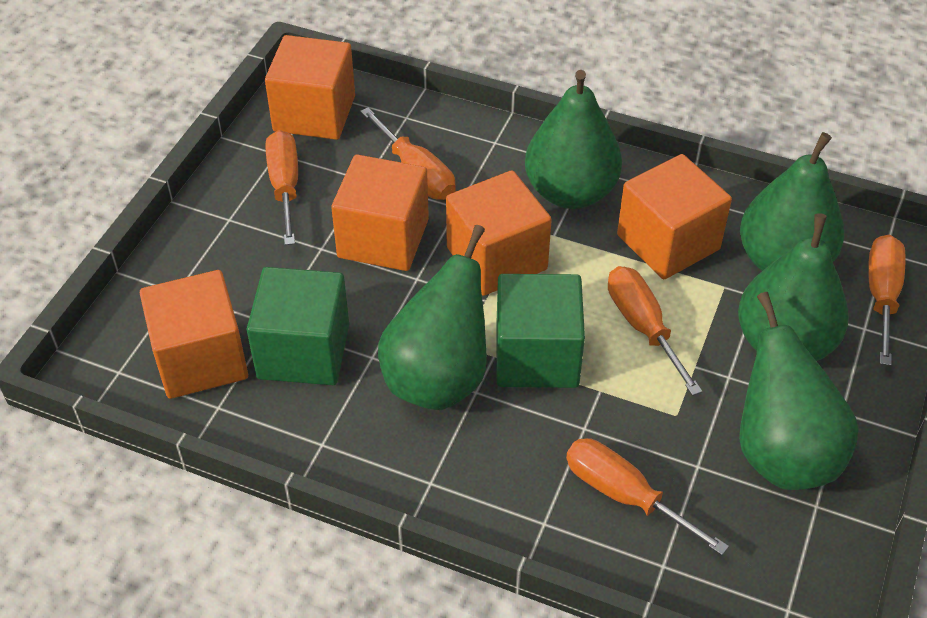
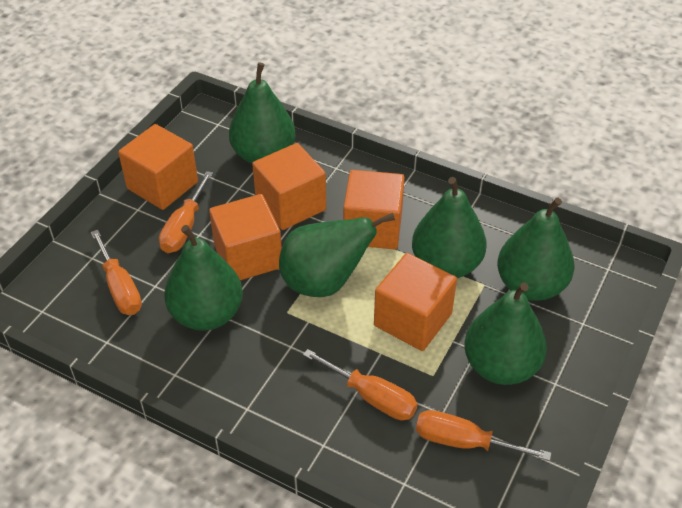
green cube: 2 -> 0
green pear: 5 -> 6
orange screwdriver: 5 -> 4

